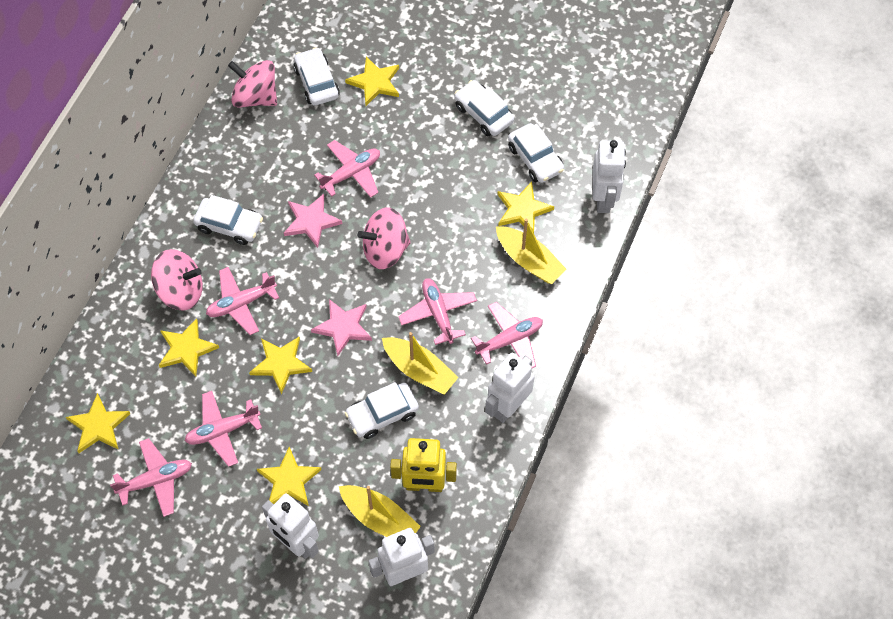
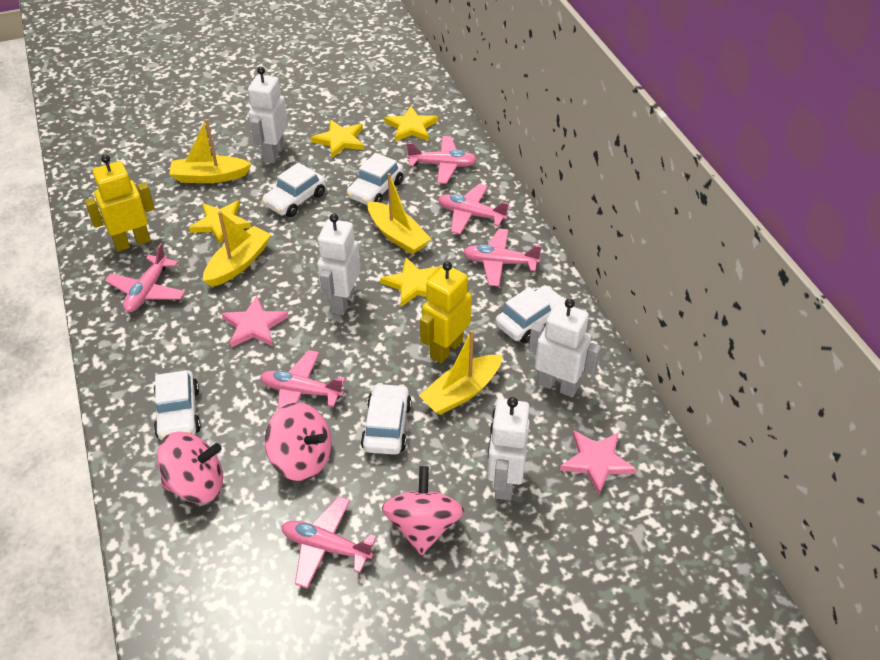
yellow boat: 3 -> 4
yellow robot: 1 -> 2
yellow star: 6 -> 4

